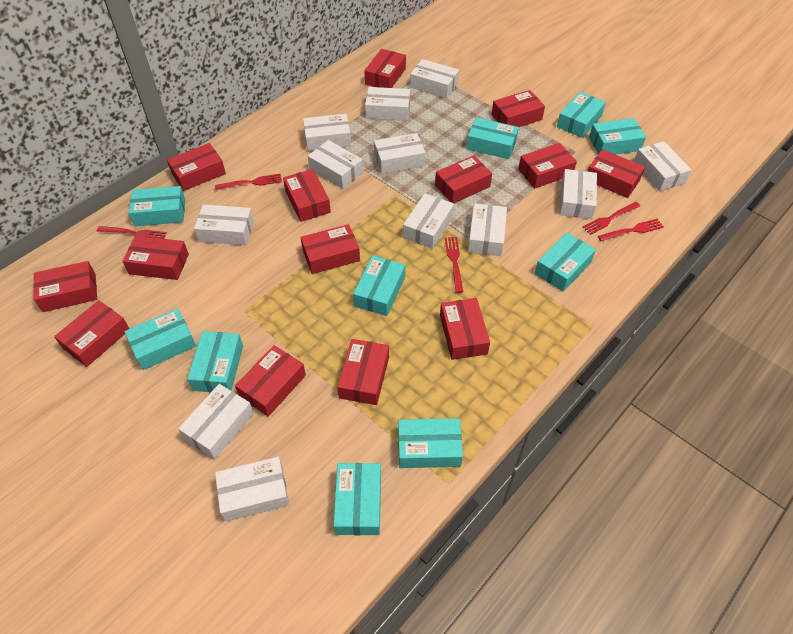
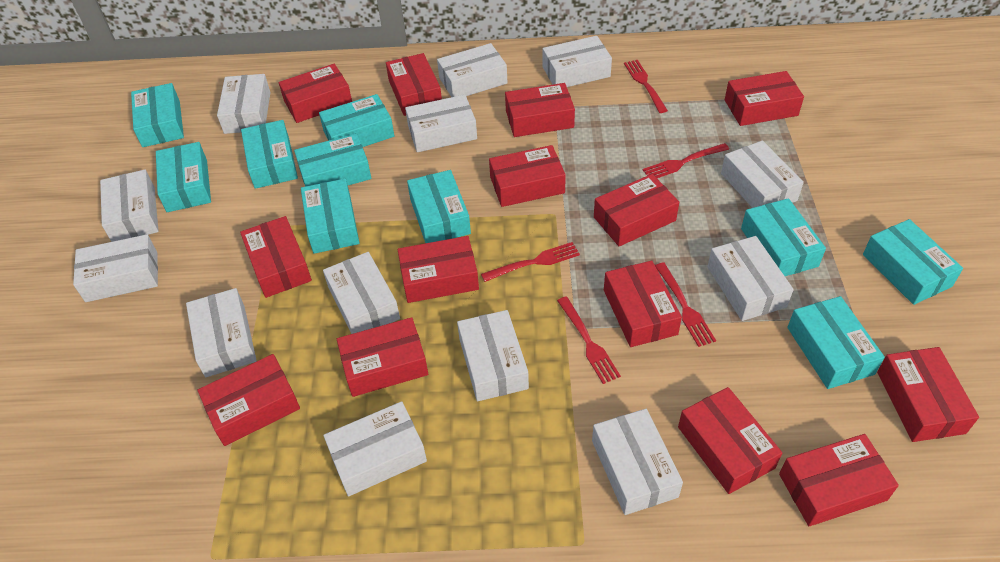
white box: 12 -> 13

